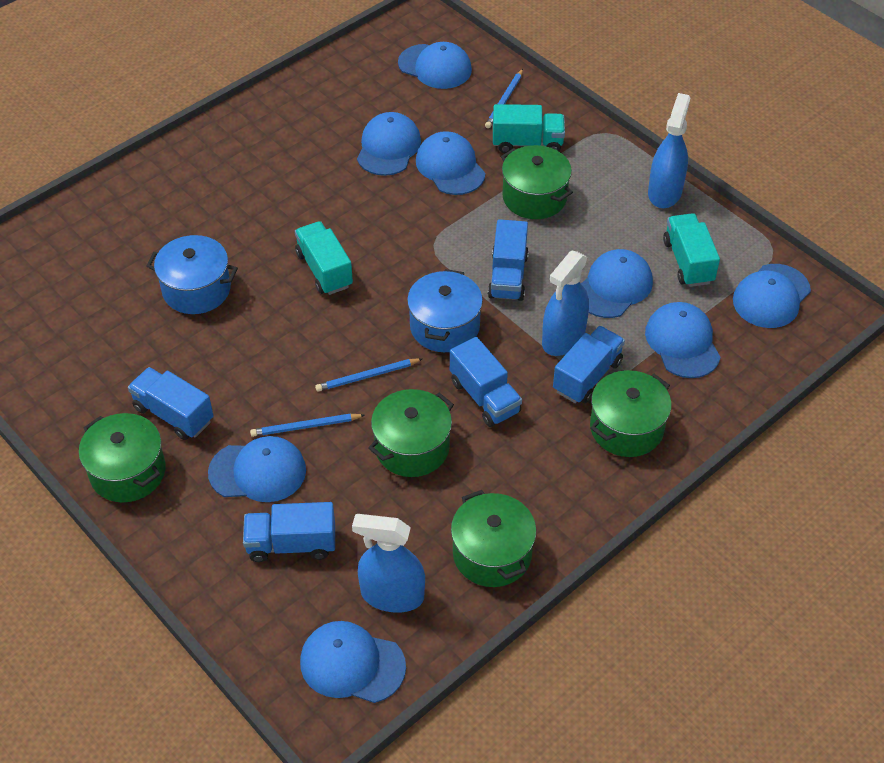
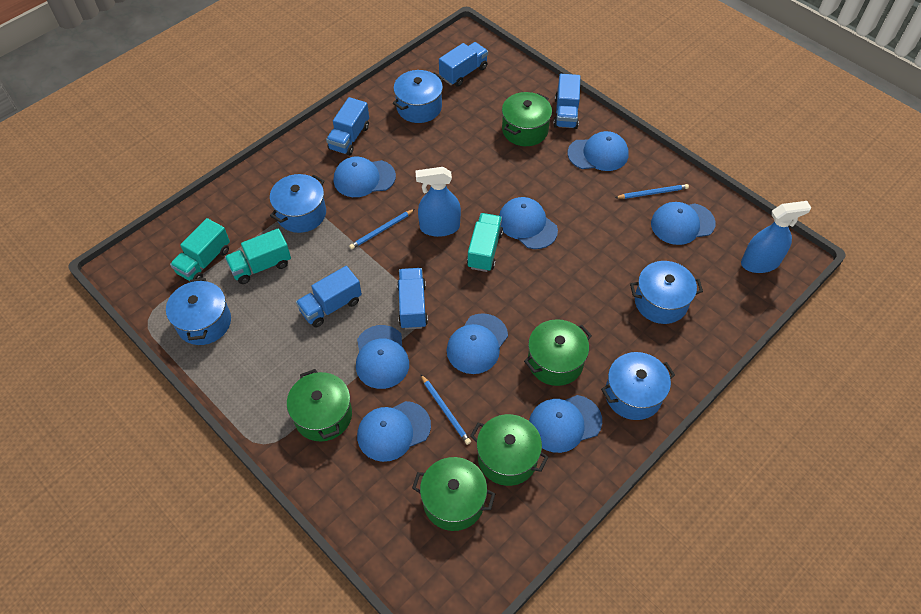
blue pot: 2 -> 5
blue spray bottle: 3 -> 2

